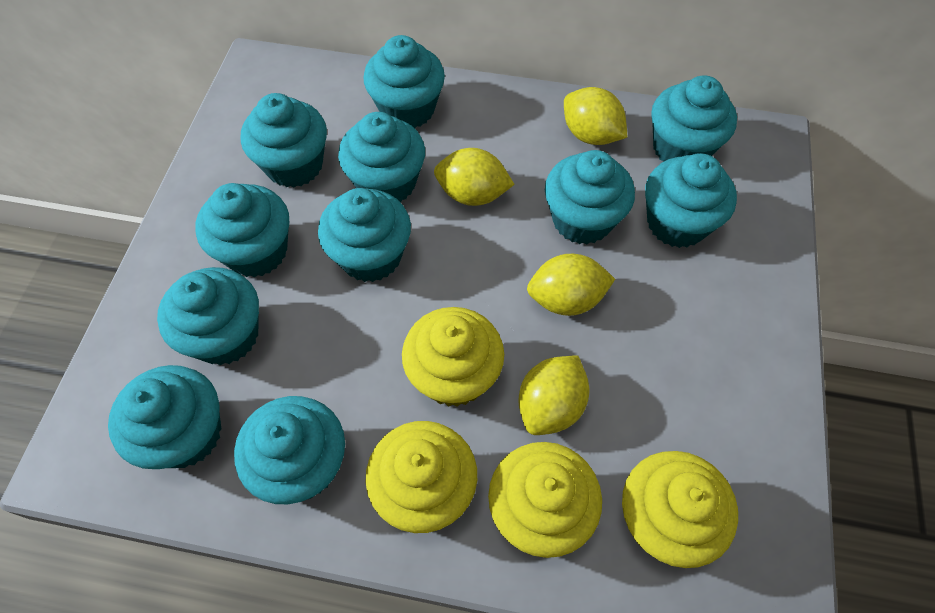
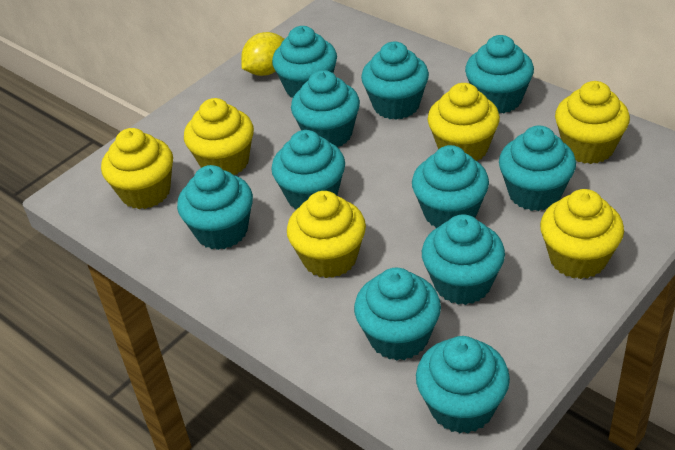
yellow cupcake: 4 -> 6
yellow lemon: 4 -> 1

